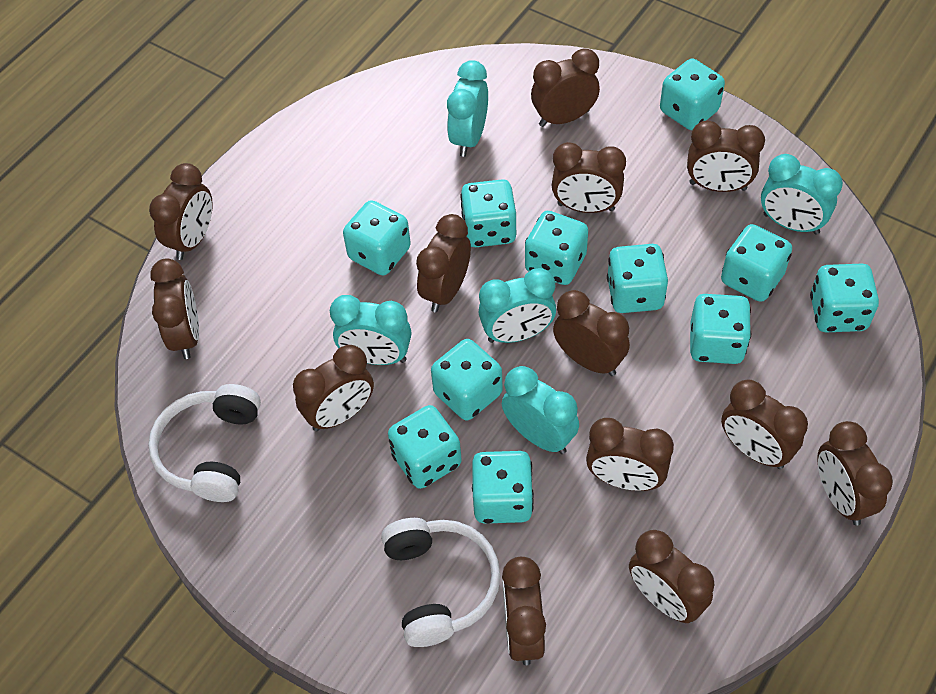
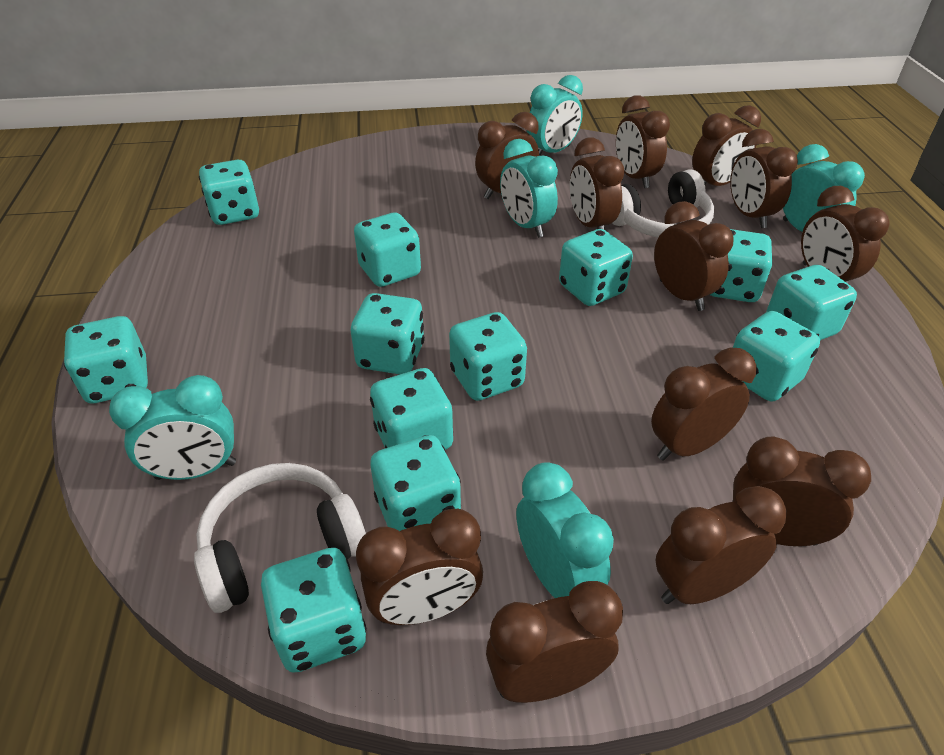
brown clock: 13 -> 12
turquoise dice: 11 -> 12

